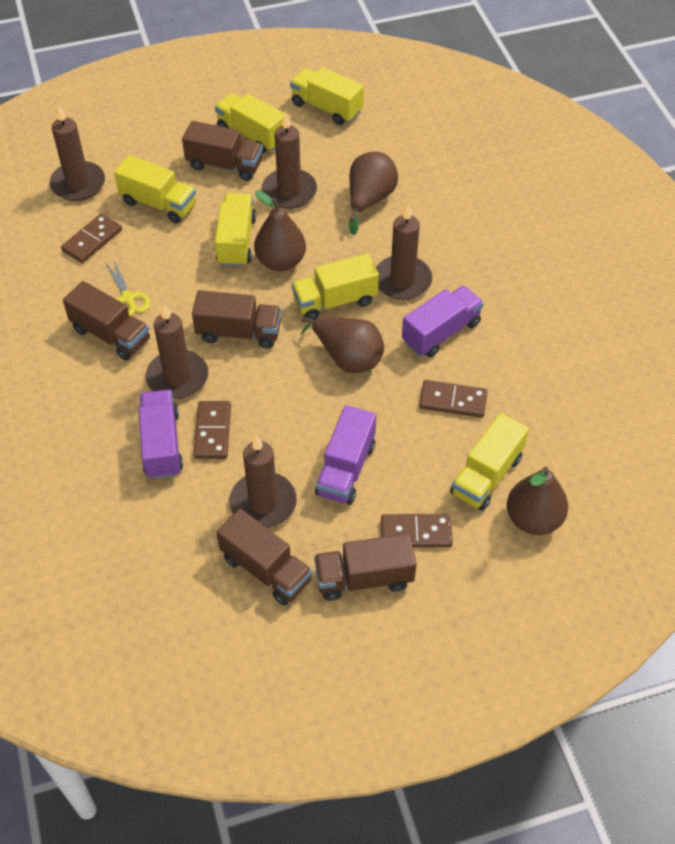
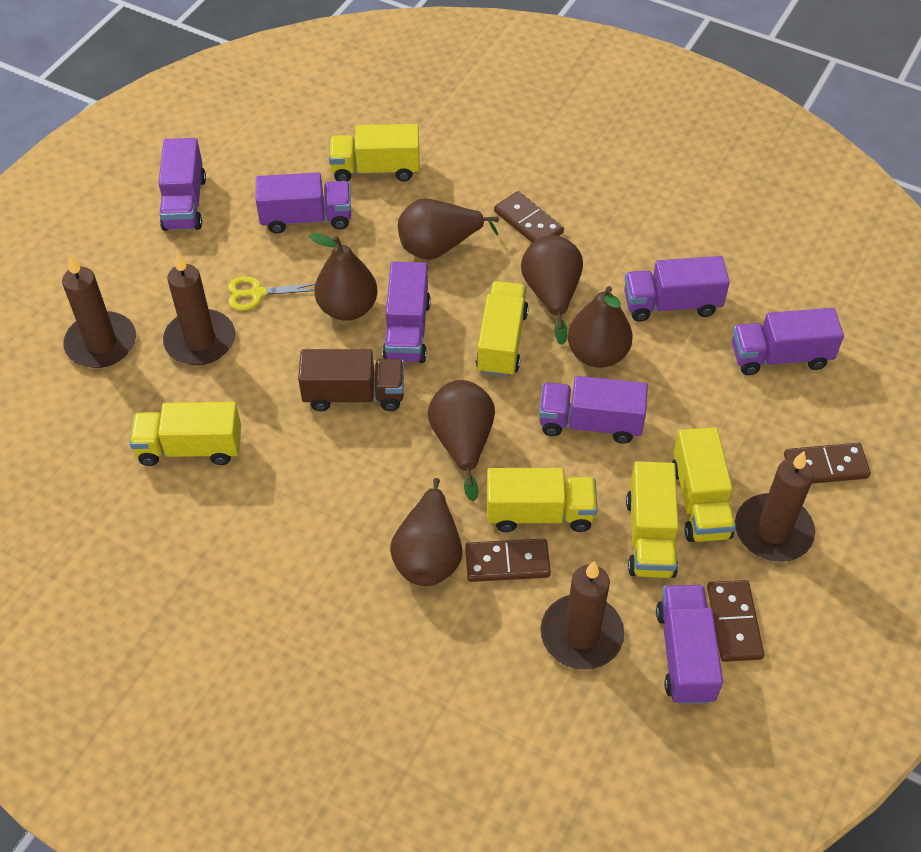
brown candle: 5 -> 4
brown pear: 4 -> 6
brown truck: 5 -> 1
purple truck: 3 -> 7

